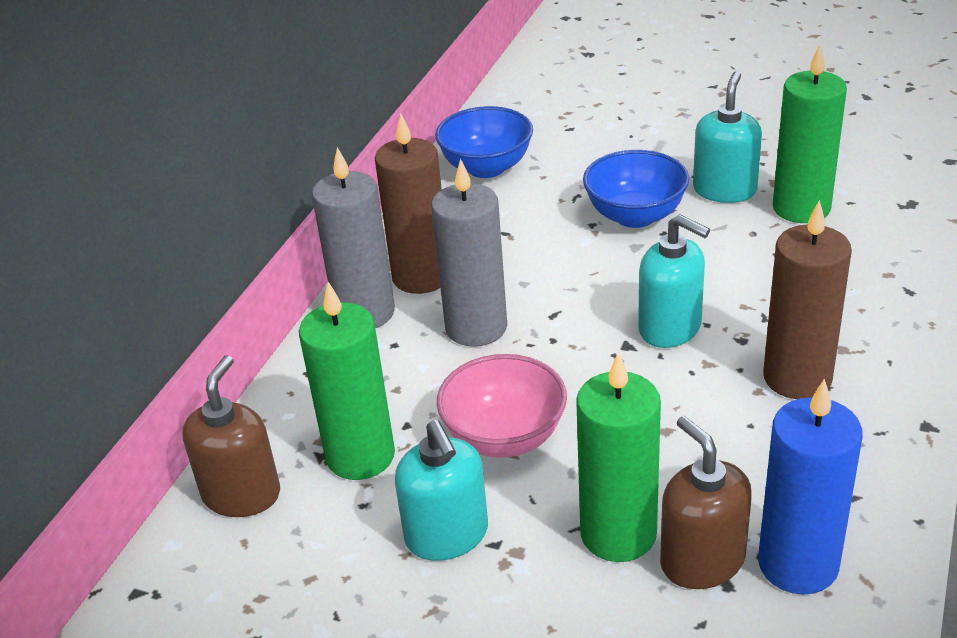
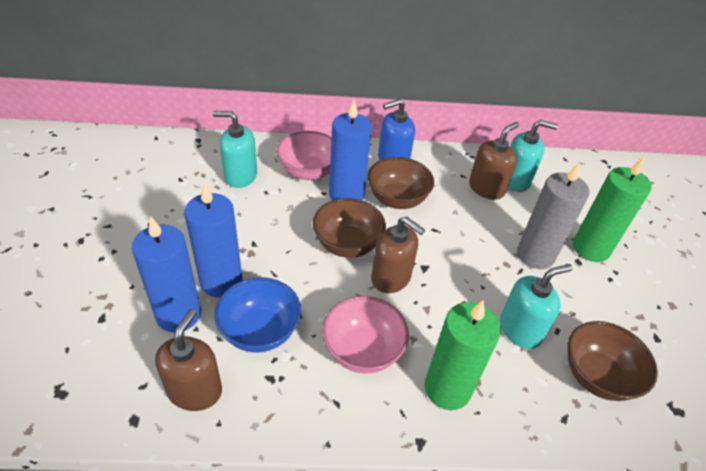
blue bowl: 2 -> 1
blue candle: 1 -> 3
blue soap dispenser: 0 -> 1
brown bowl: 0 -> 3
brown candle: 2 -> 0
brown soap dispenser: 2 -> 3
green candle: 3 -> 2
grey candle: 2 -> 1
pink bowl: 1 -> 2

